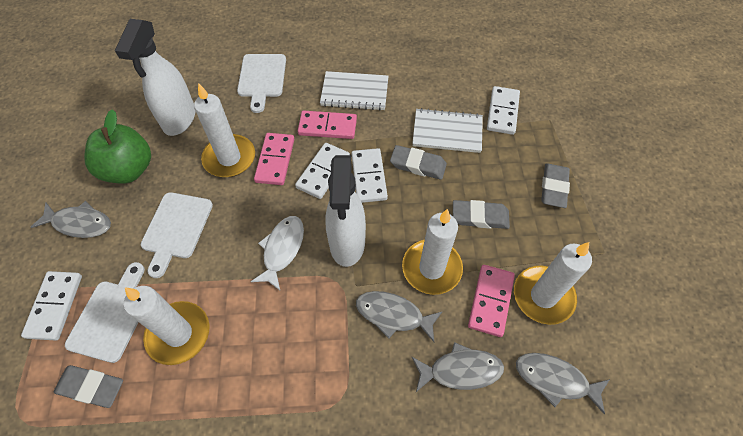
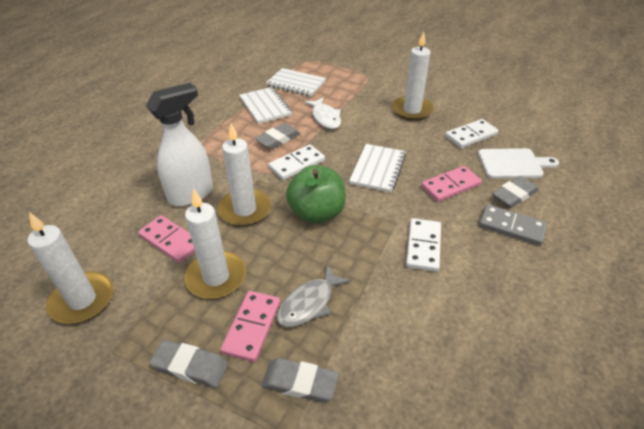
grey domino: 0 -> 1
grey fish: 4 -> 1
white cutting board: 3 -> 1
white domino: 4 -> 3
white notebook: 2 -> 3
white spray bottle: 2 -> 1

